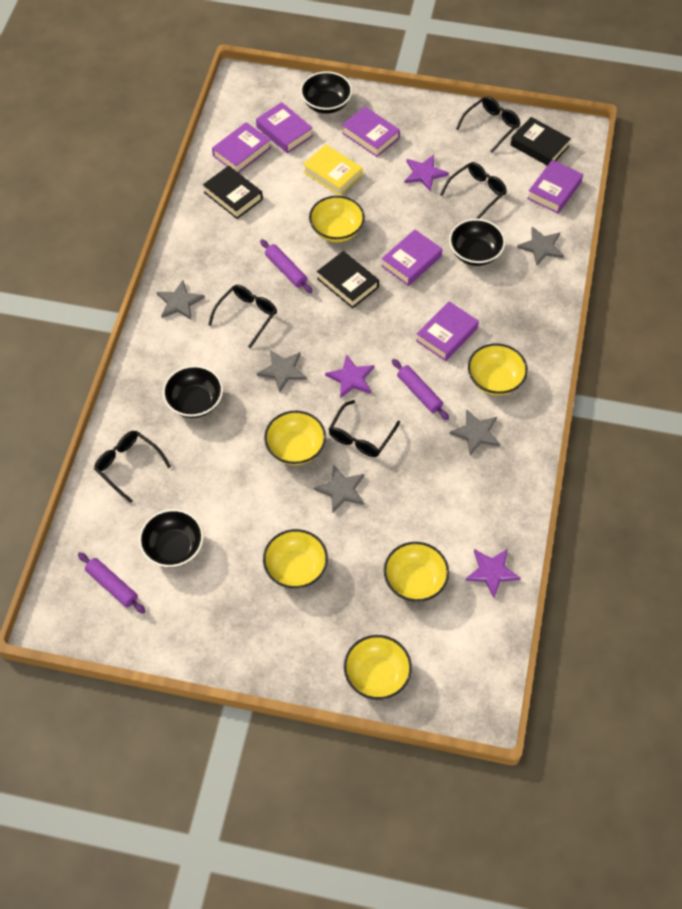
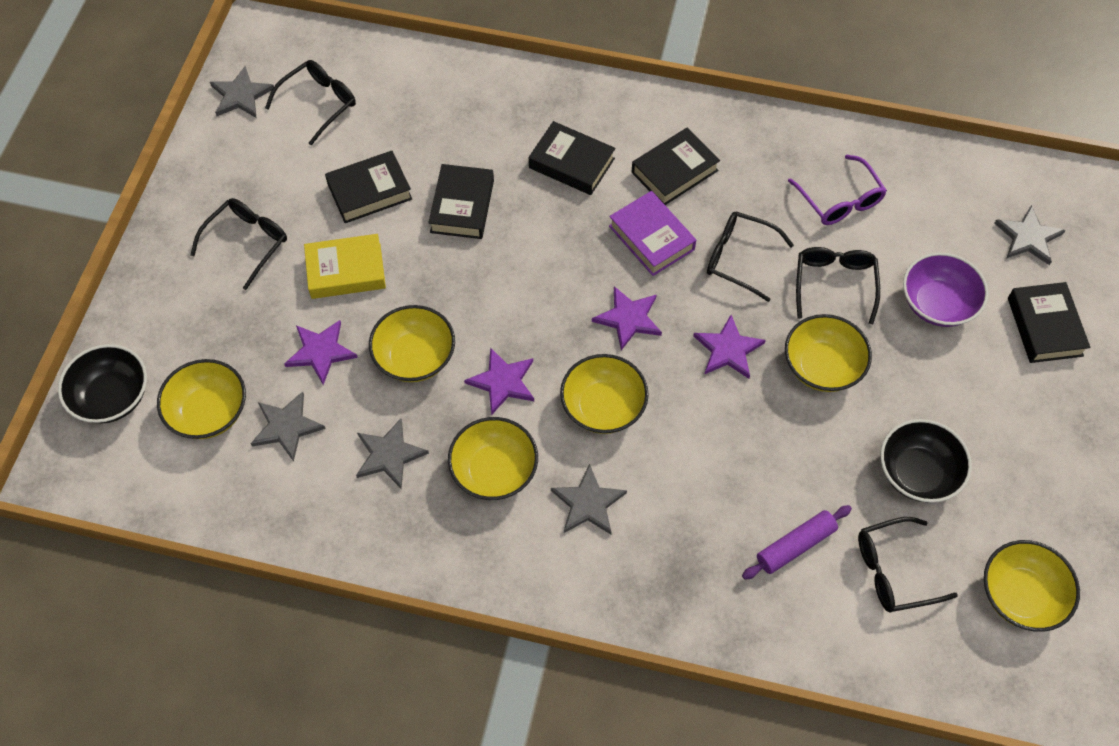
black book: 3 -> 5
black bowl: 4 -> 2
purple book: 6 -> 1
purple bowl: 0 -> 1
purple glasses: 0 -> 1
purple rolling pin: 3 -> 1
purple star: 3 -> 4

